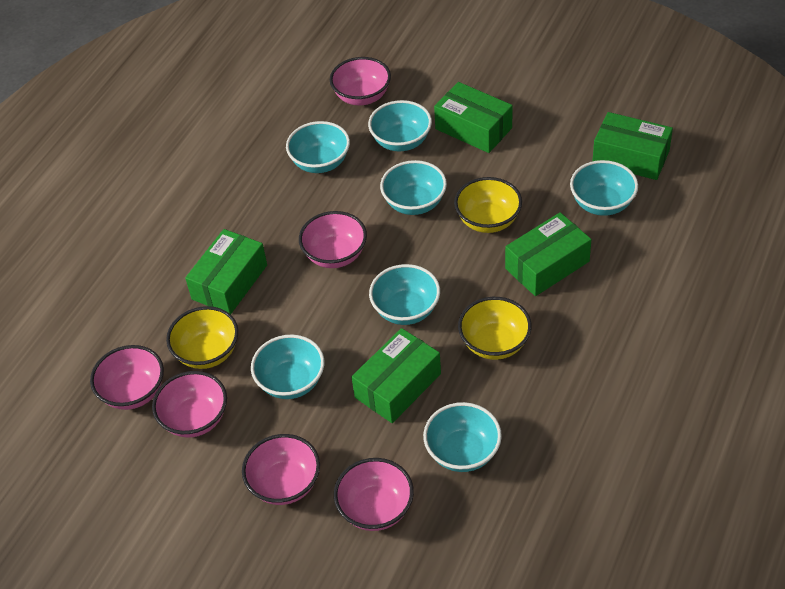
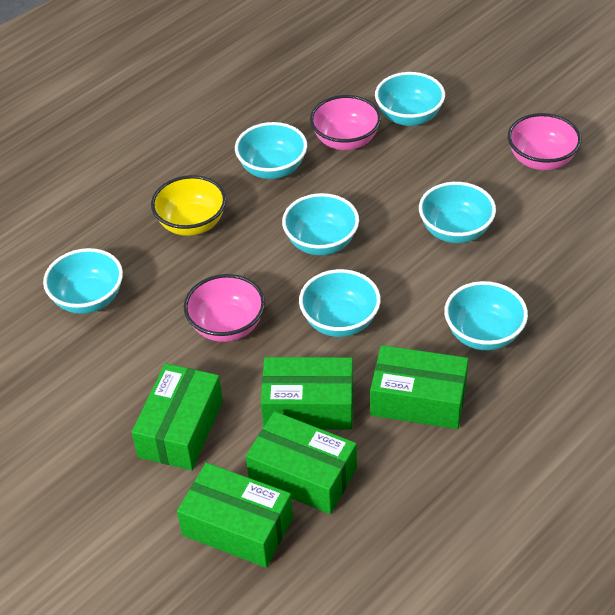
pink bowl: 6 -> 3
yellow bowl: 3 -> 1

